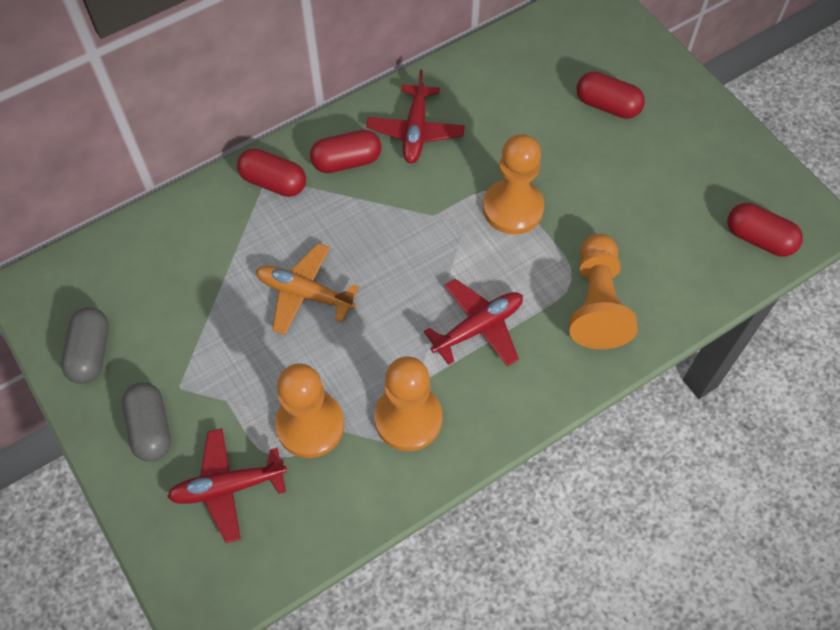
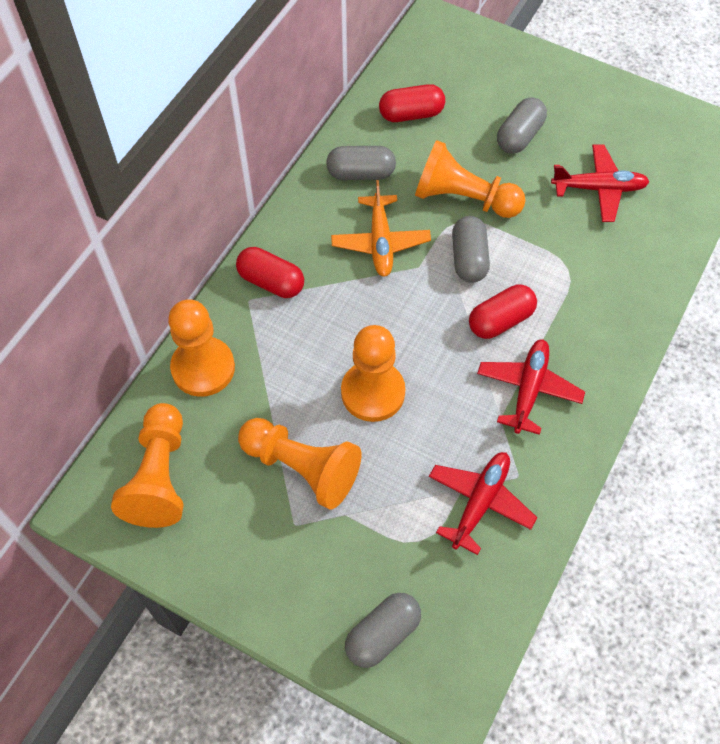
grey capsule: 2 -> 4
orange pawn: 4 -> 5
red capsule: 4 -> 3

